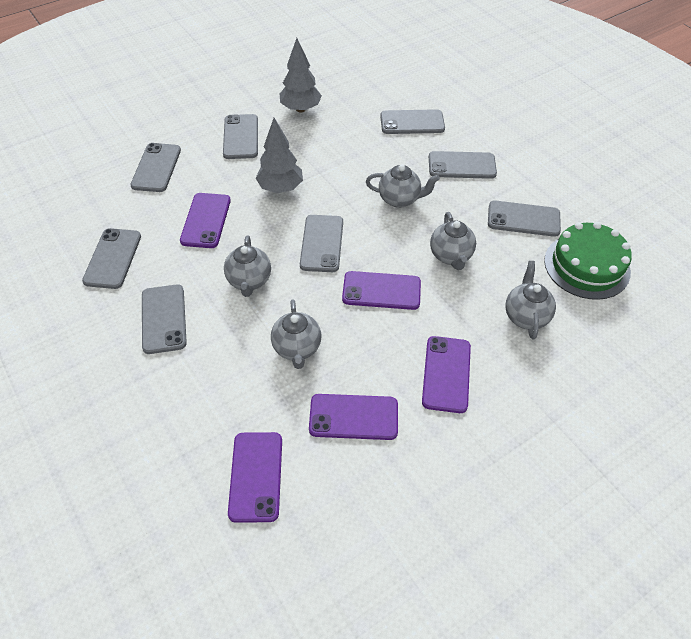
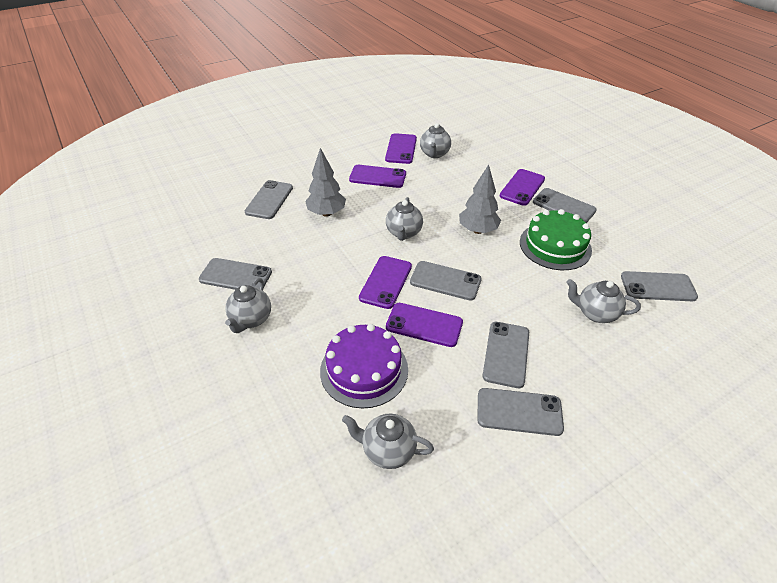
grey phone: 8 -> 7
purple cake: 0 -> 1

